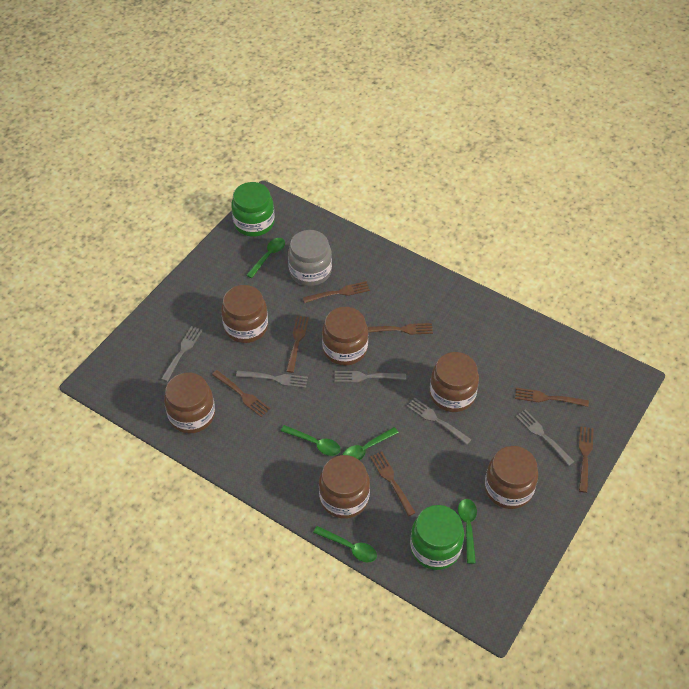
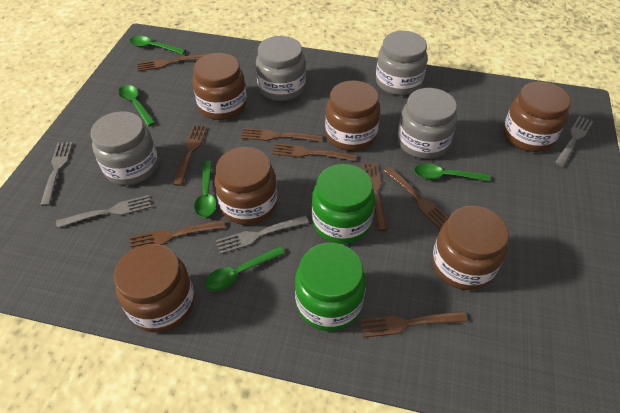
brown fork: 7 -> 8
grey fork: 5 -> 4
grey jar: 1 -> 4

